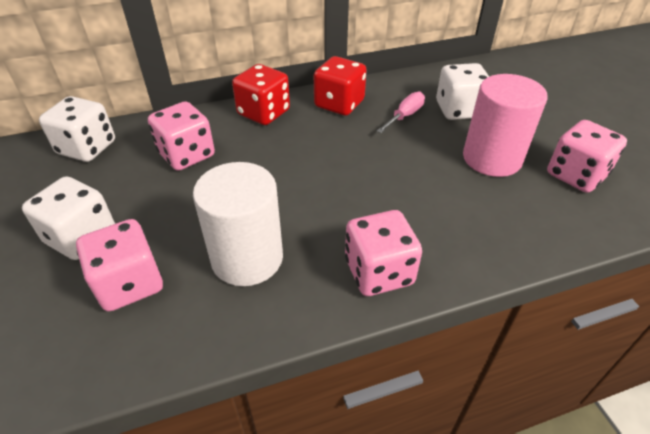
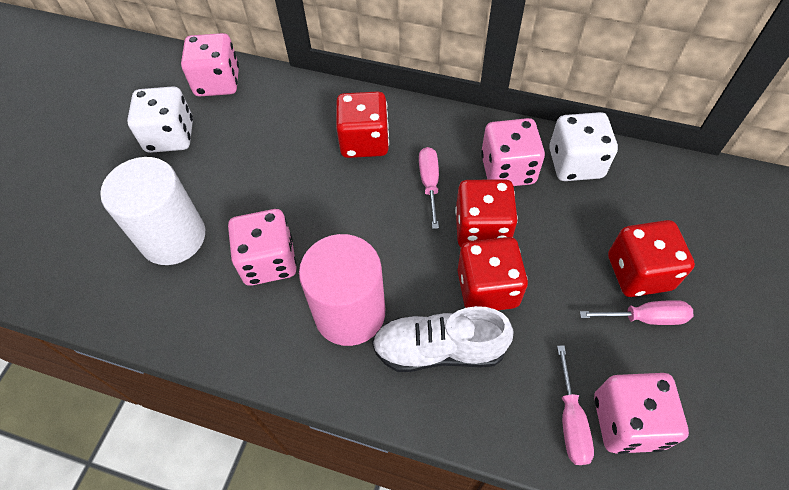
pink screwdriver: 1 -> 3
red dice: 2 -> 4
white dice: 3 -> 2
white shoe: 0 -> 1

